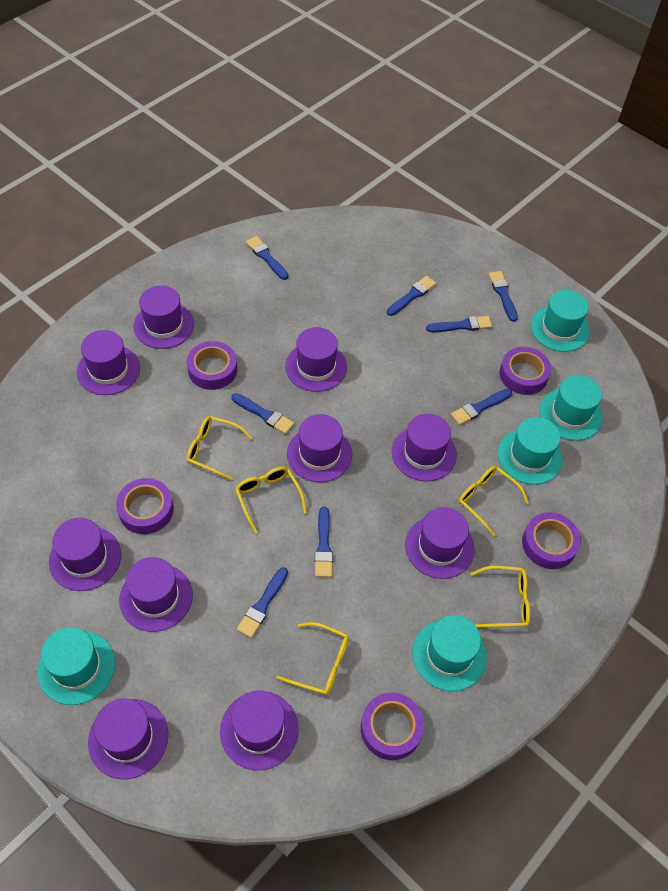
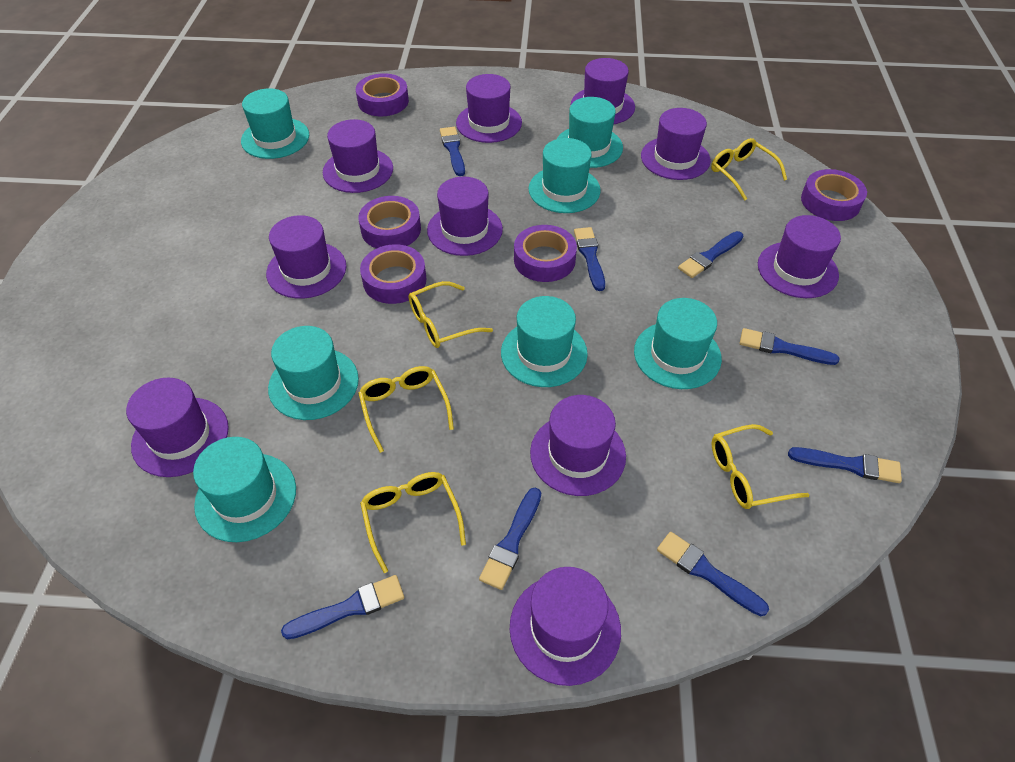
turquoise hat: 5 -> 7

